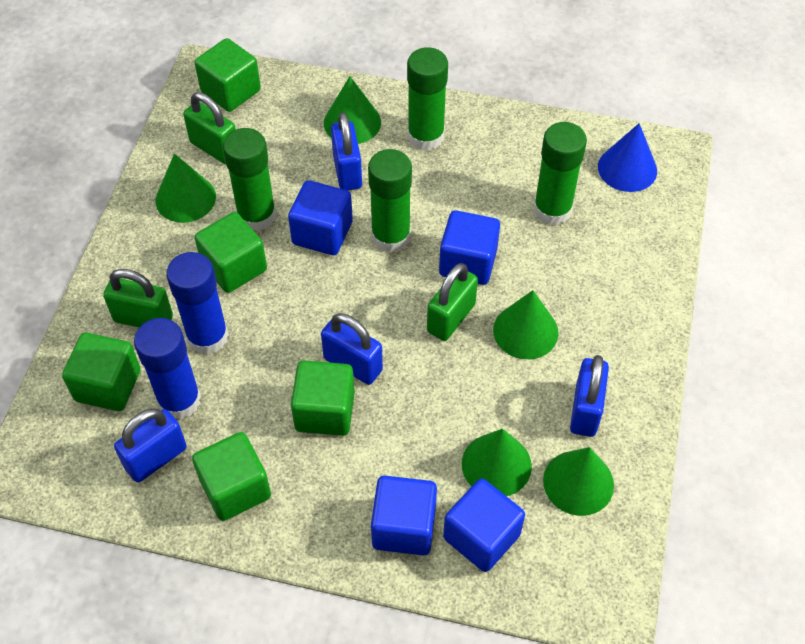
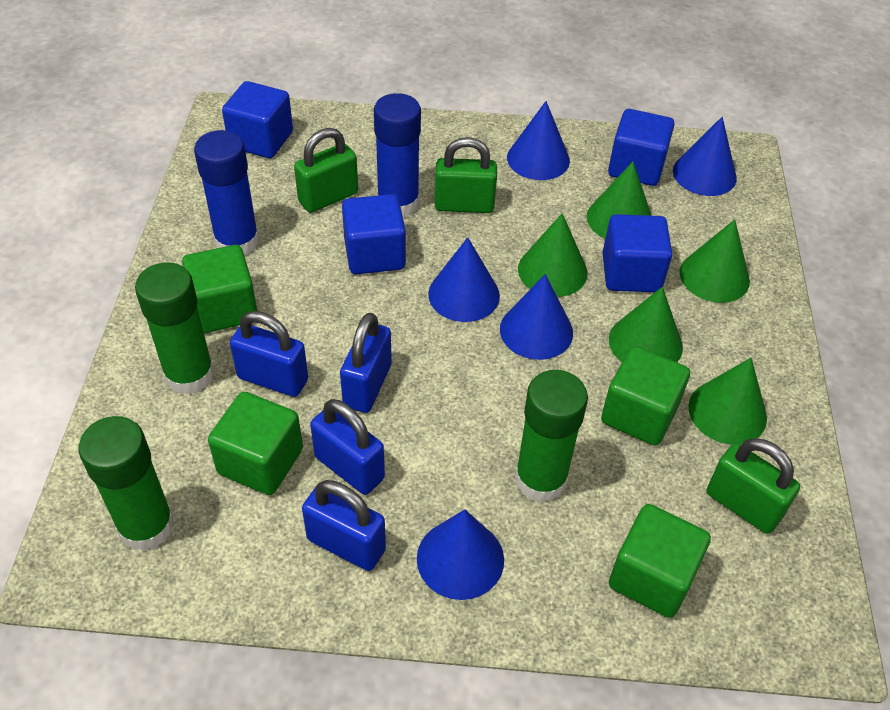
blue cone: 1 -> 5
green cube: 5 -> 4
green glue stick: 4 -> 3

